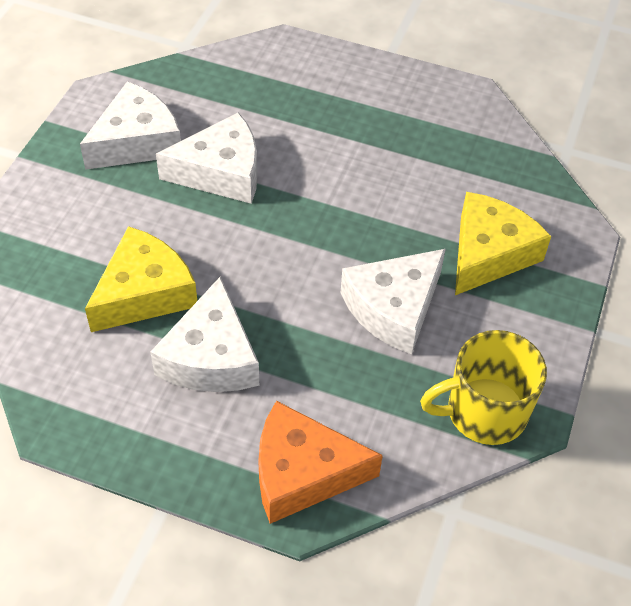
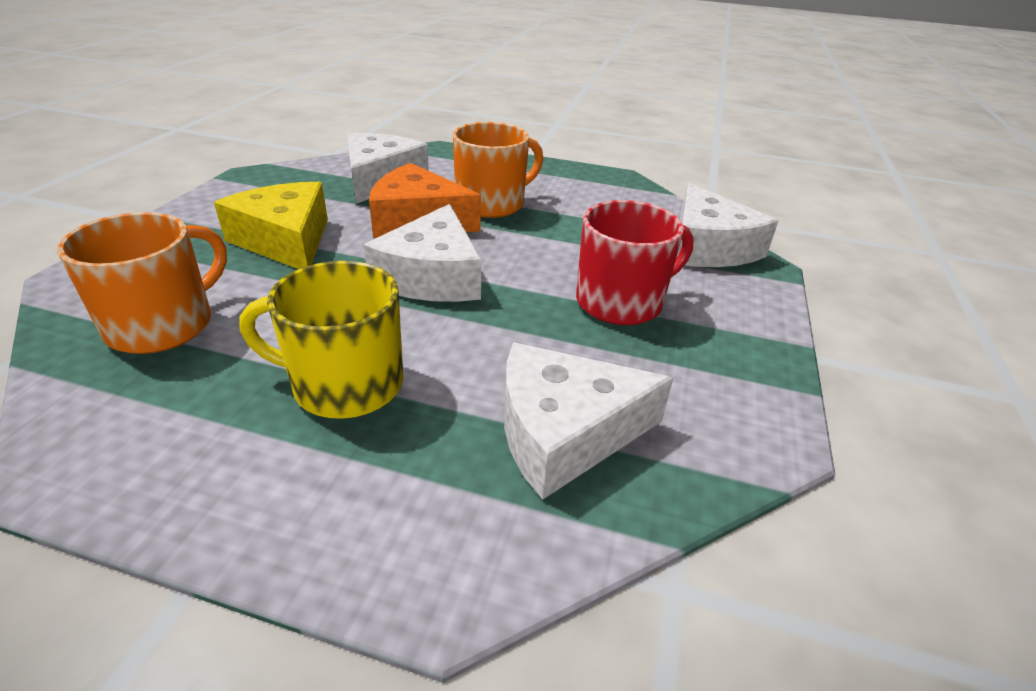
orange mug: 0 -> 2
red mug: 0 -> 1
yellow cheese: 2 -> 1

